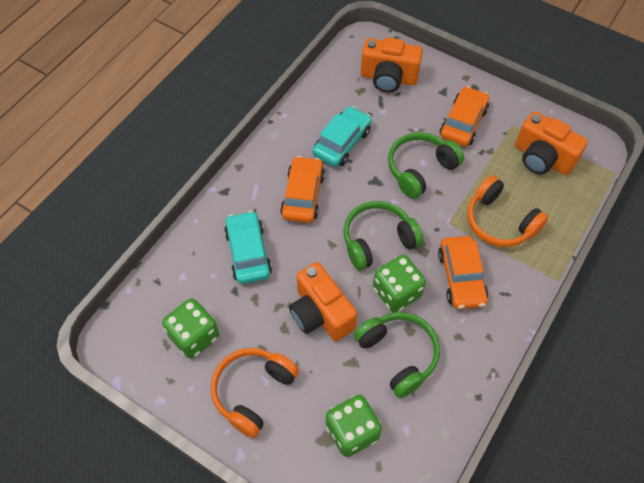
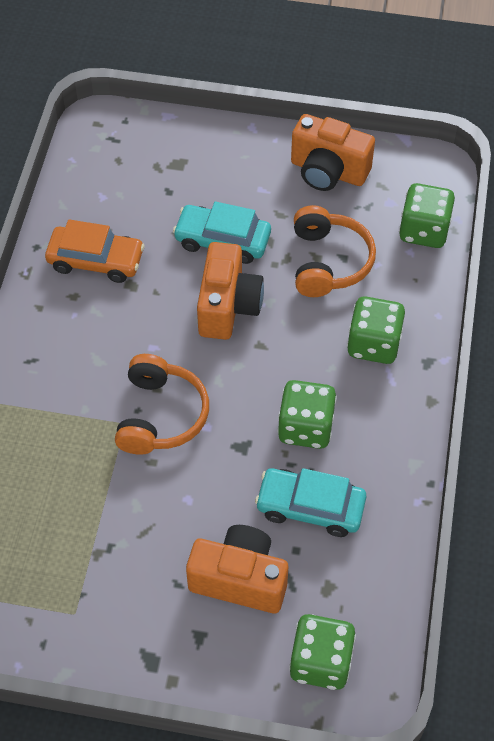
green dice: 3 -> 4
green headphones: 3 -> 0
orange car: 3 -> 1

